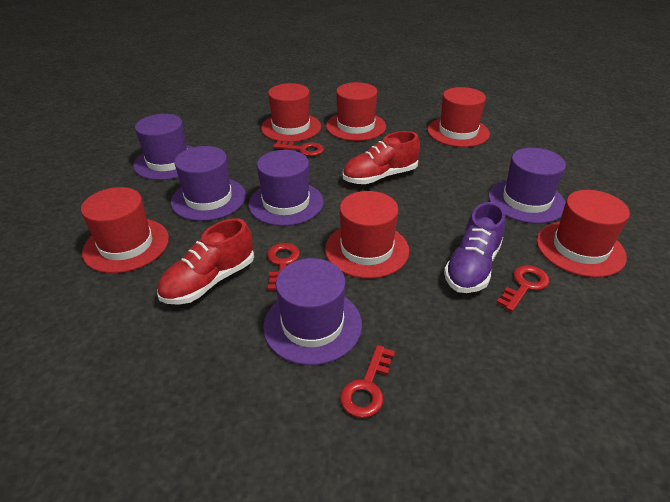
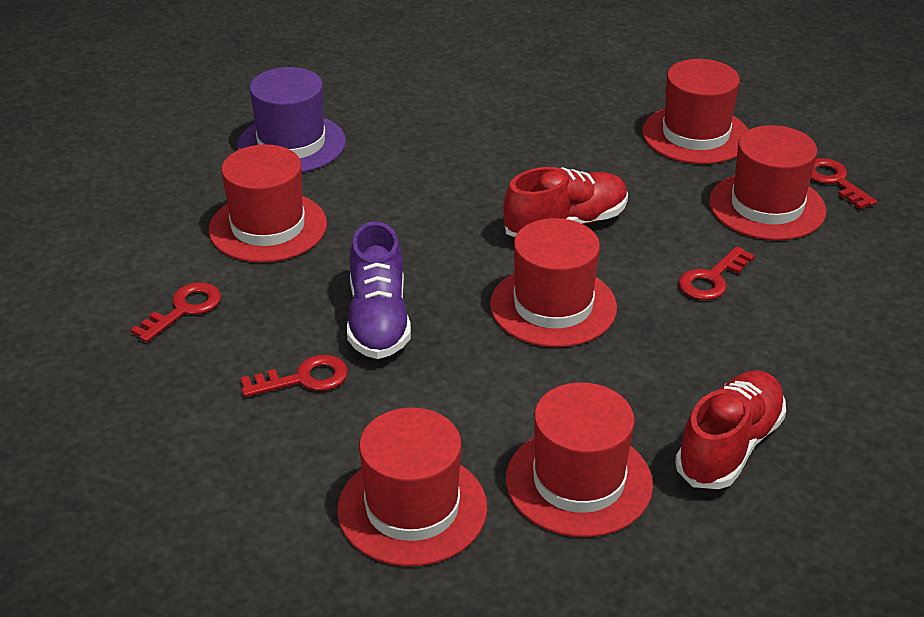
purple hat: 5 -> 1

